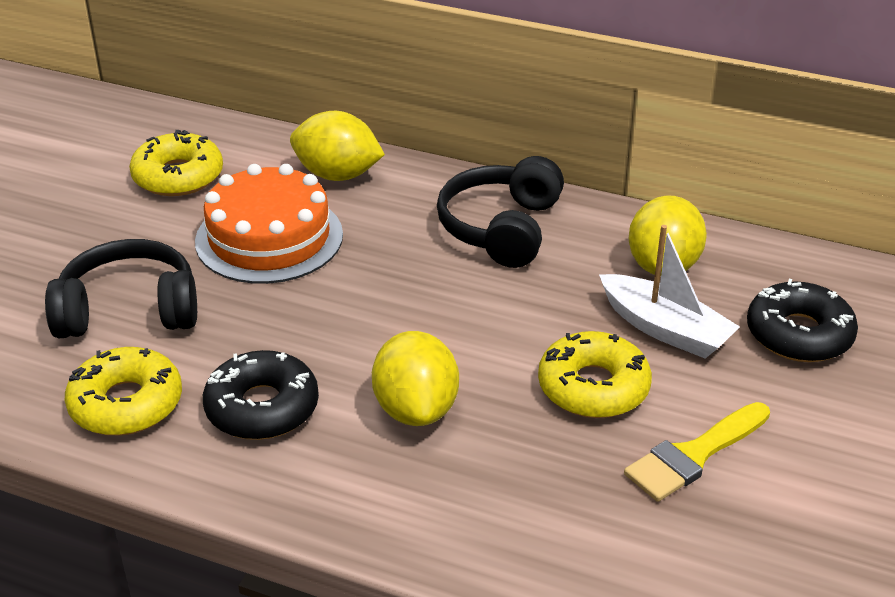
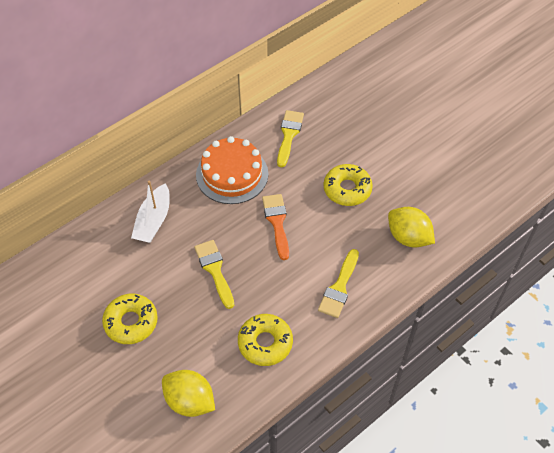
black donut: 2 -> 0
black headphones: 2 -> 0
orange brush: 0 -> 1
yellow brush: 1 -> 3
yellow lemon: 3 -> 2

